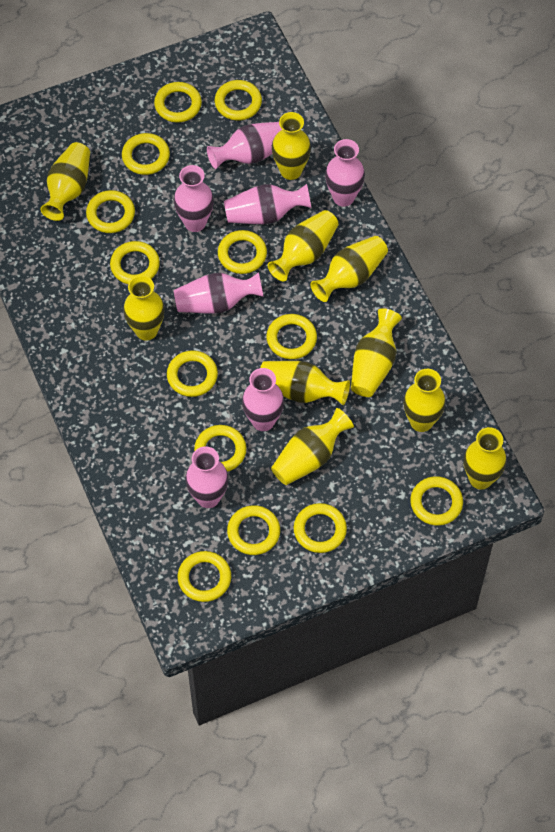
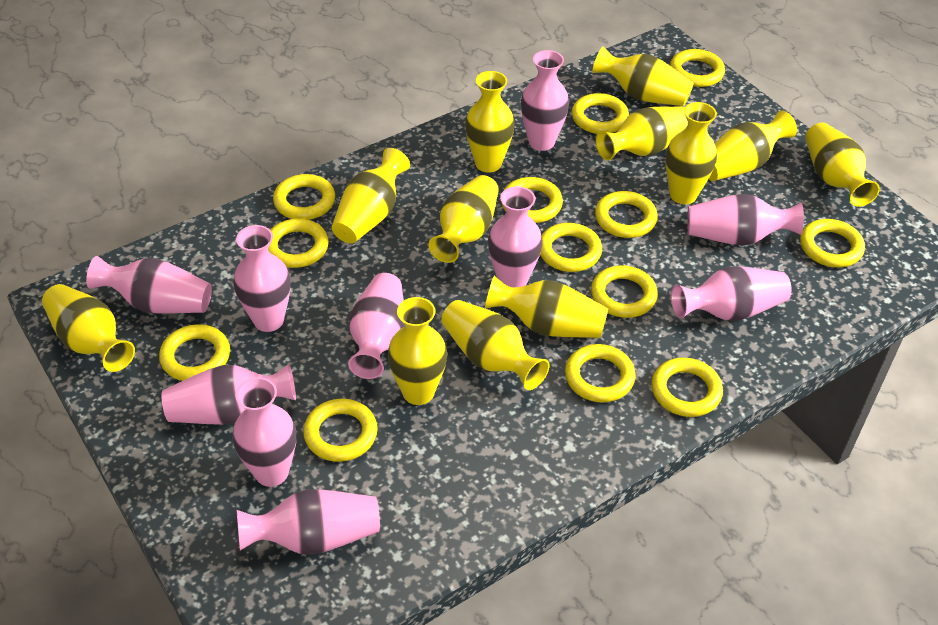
pink vase: 7 -> 10
yellow vase: 10 -> 12

